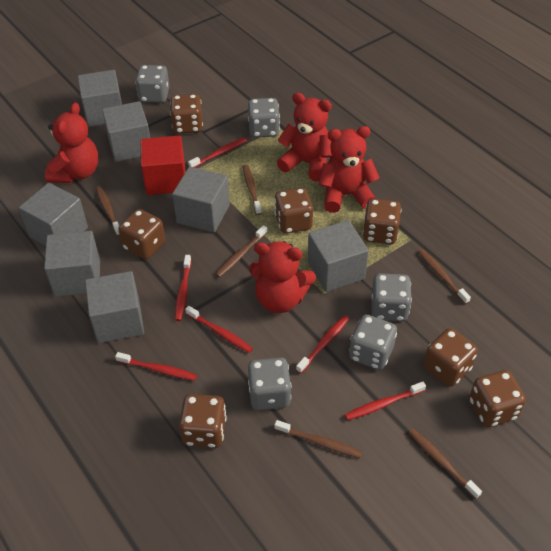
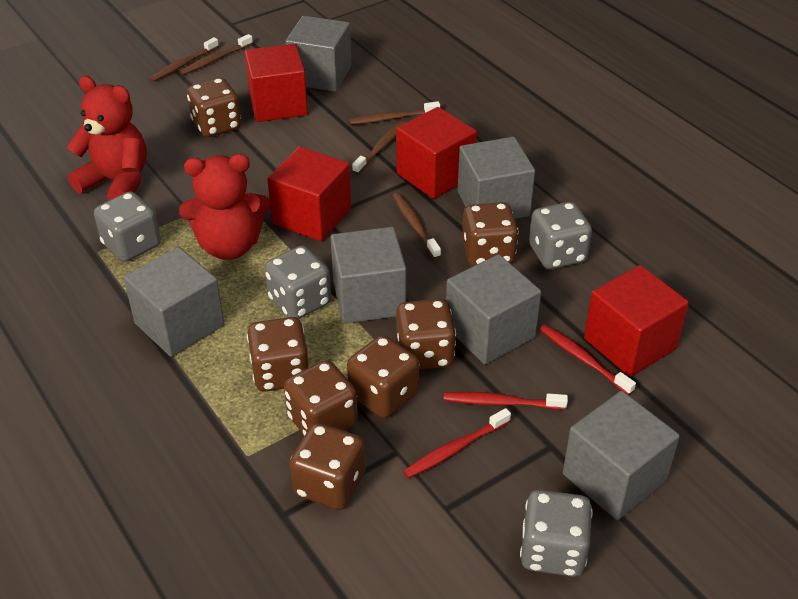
brown toothbrush: 6 -> 5
grey cube: 7 -> 6
grey dice: 5 -> 4
red cube: 1 -> 4
red teddy bear: 4 -> 2
red toothbrush: 6 -> 3

